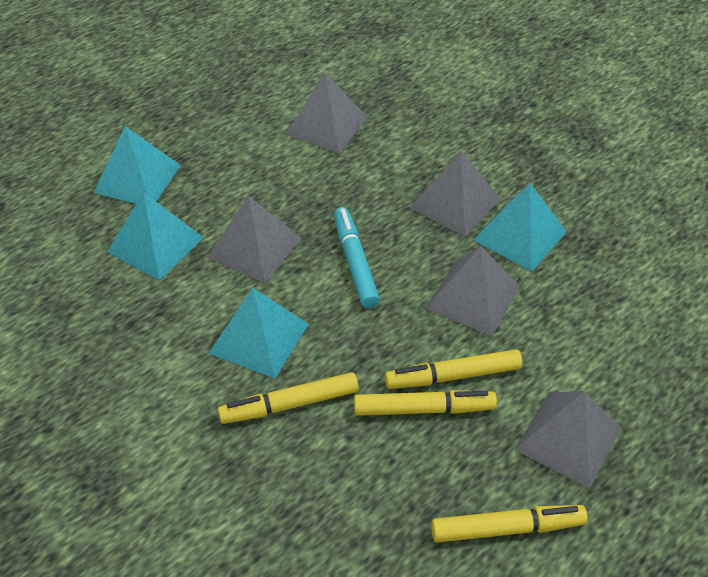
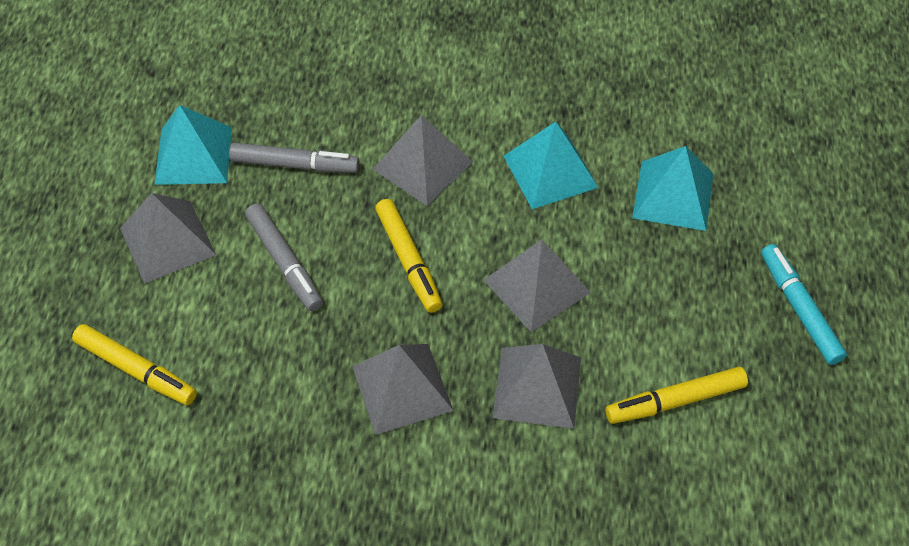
grey marker: 0 -> 2
turquoise pyramid: 4 -> 3
yellow marker: 4 -> 3

